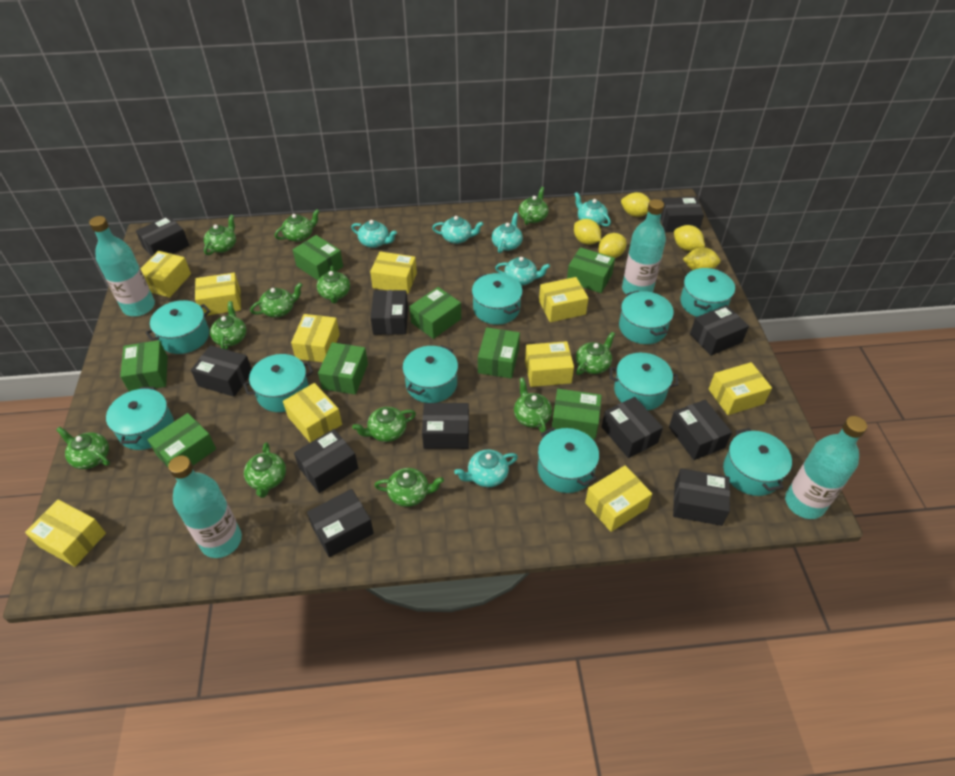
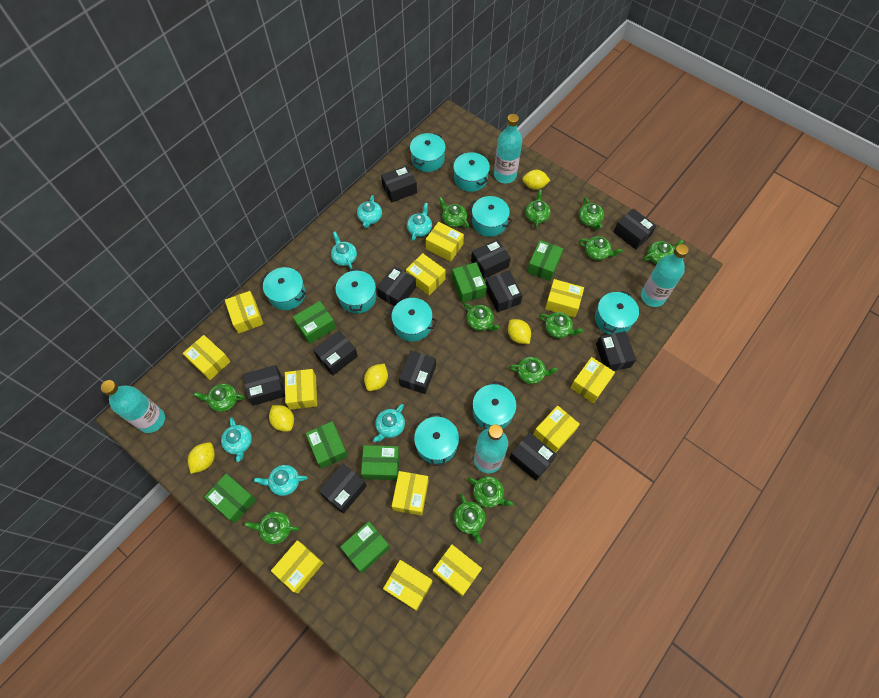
green box: 8 -> 7
turquoise pot: 10 -> 9
yellow box: 10 -> 12

